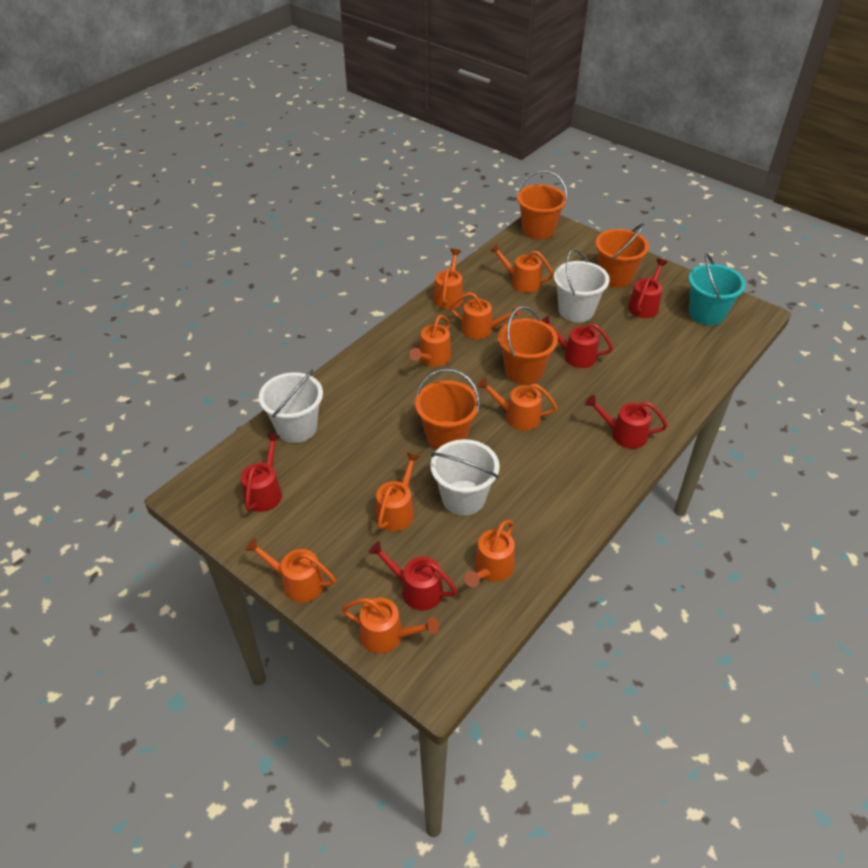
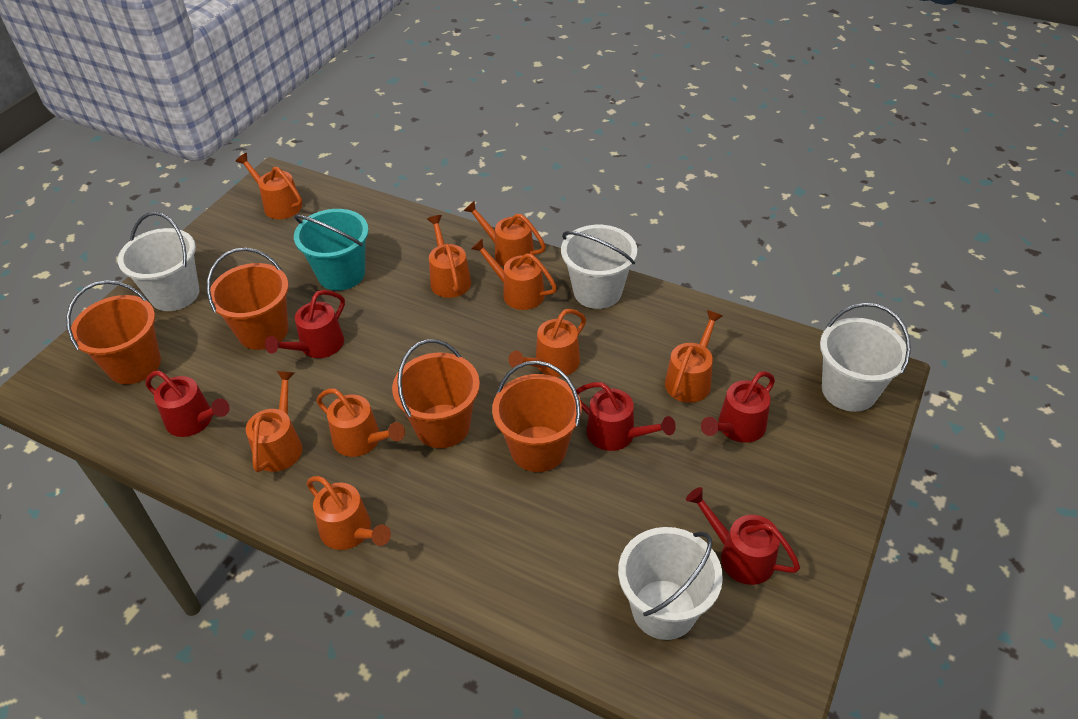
white bucket: 3 -> 4

